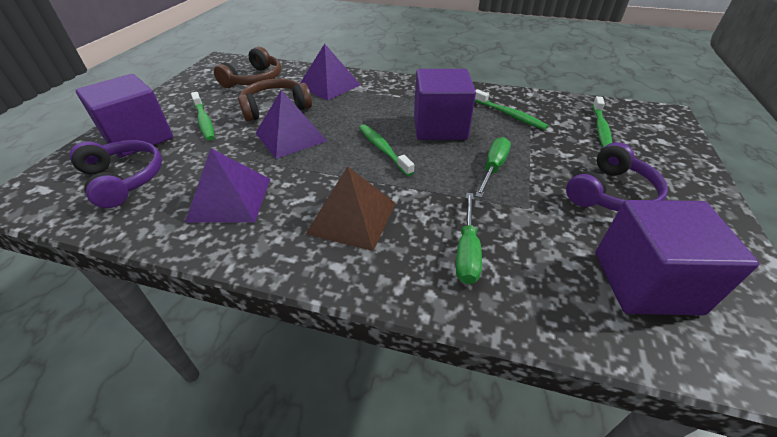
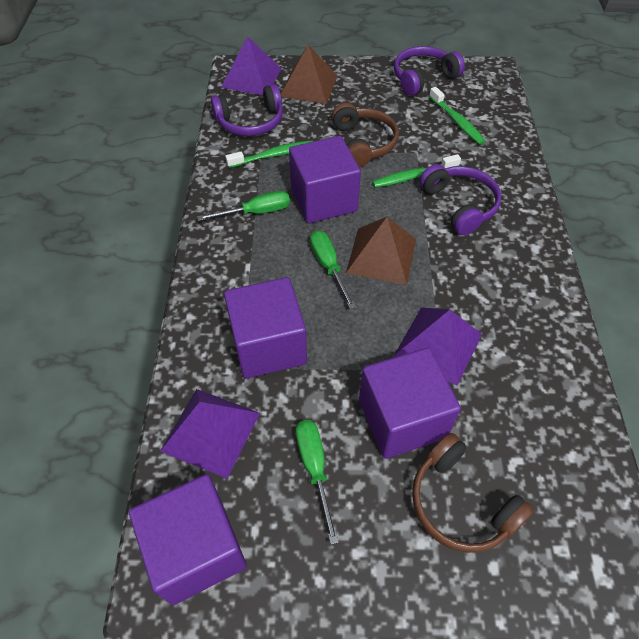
brown pyramid: 1 -> 2
green screwdriver: 2 -> 3
green toothbrush: 4 -> 3
purple cube: 3 -> 4
purple headphones: 2 -> 3

